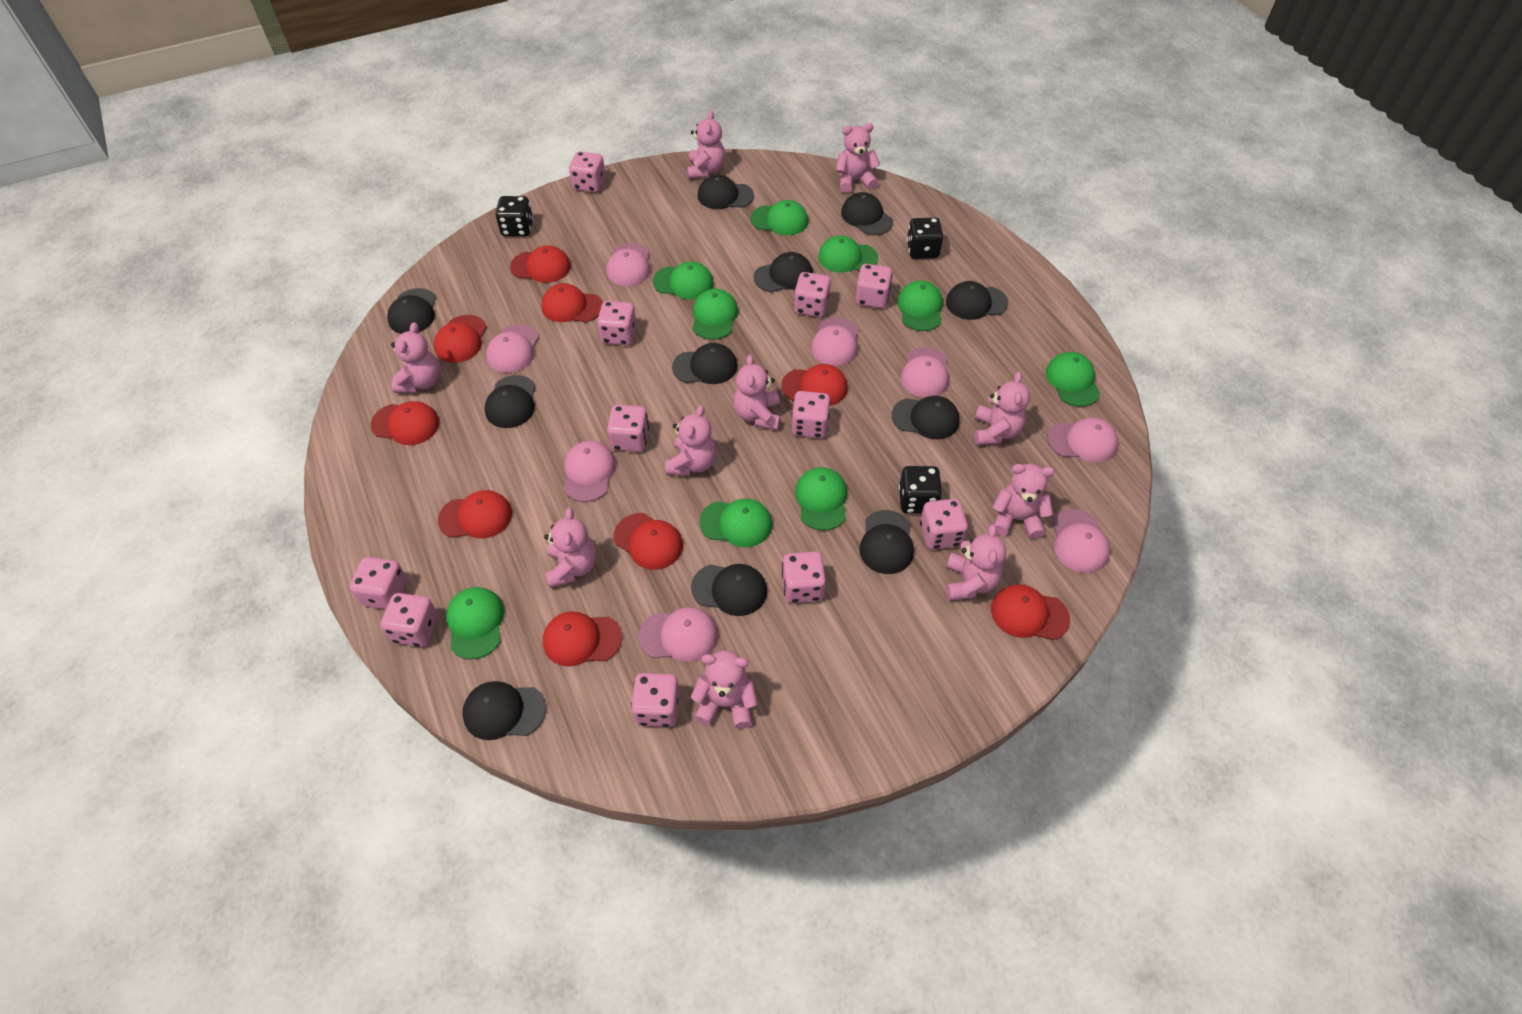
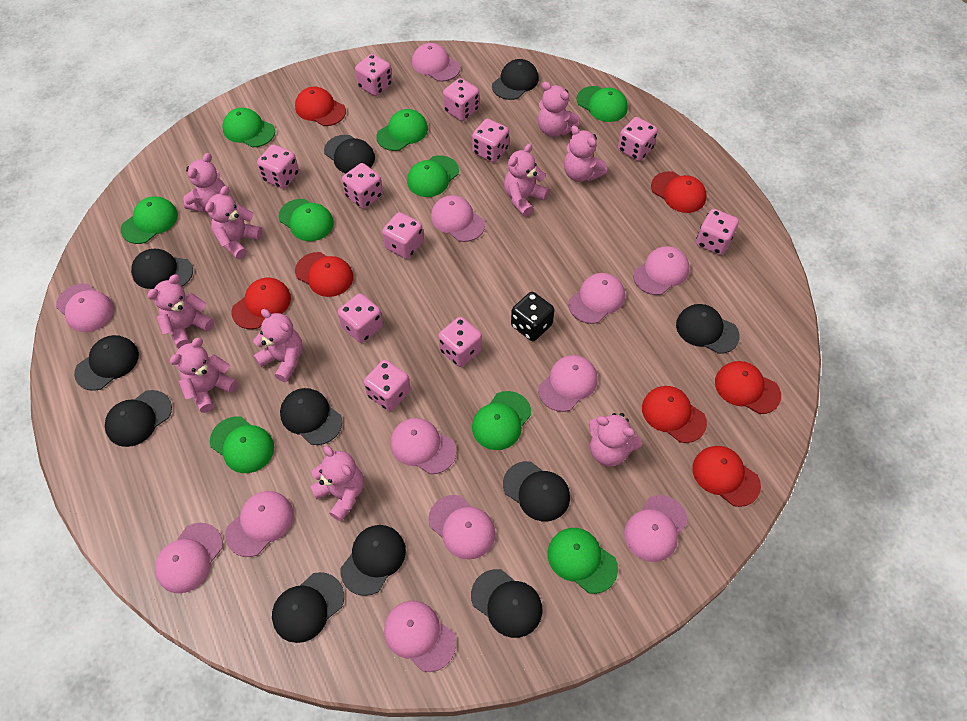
black dice: 3 -> 1
pink cap: 8 -> 12
red cap: 9 -> 7

